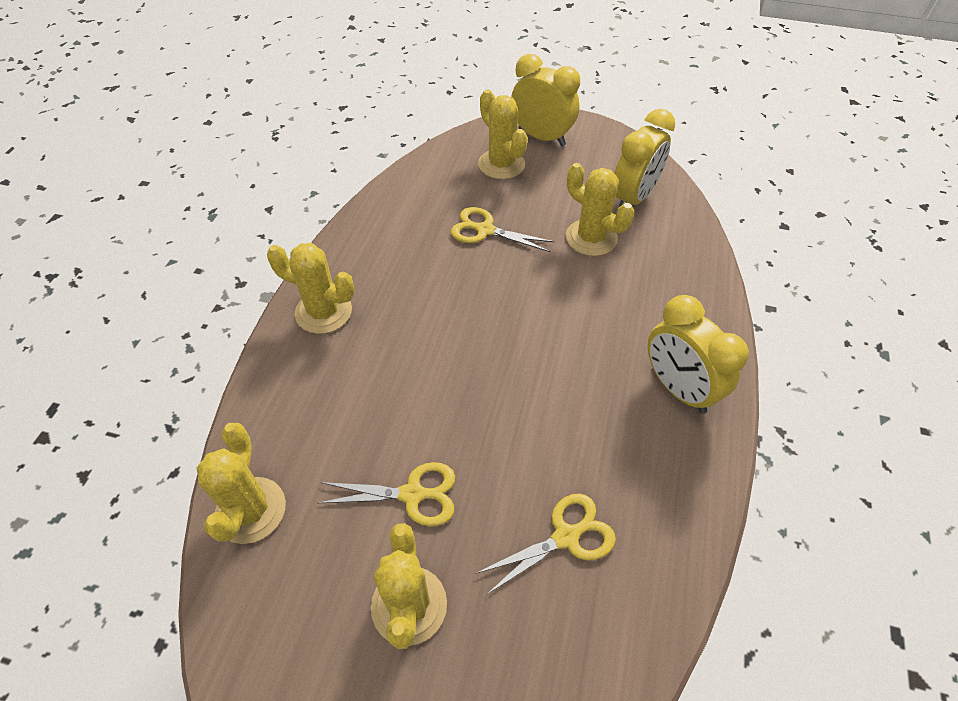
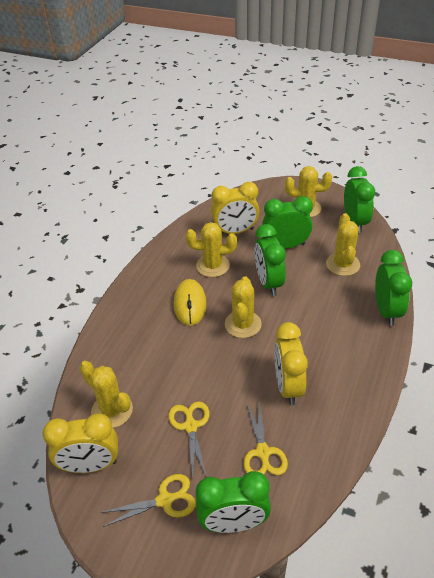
green clock: 0 -> 5
yellow mouse: 0 -> 1

